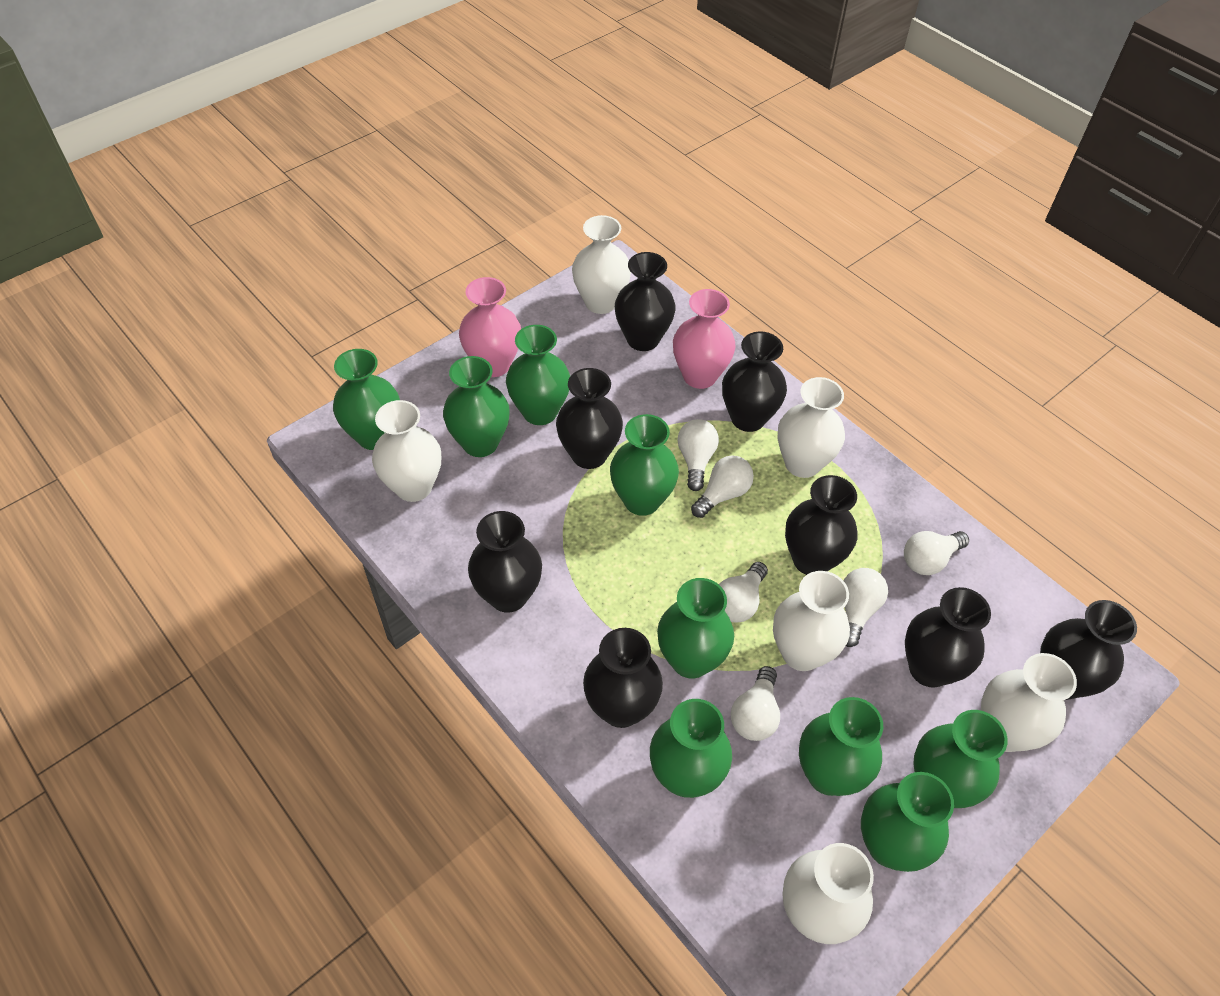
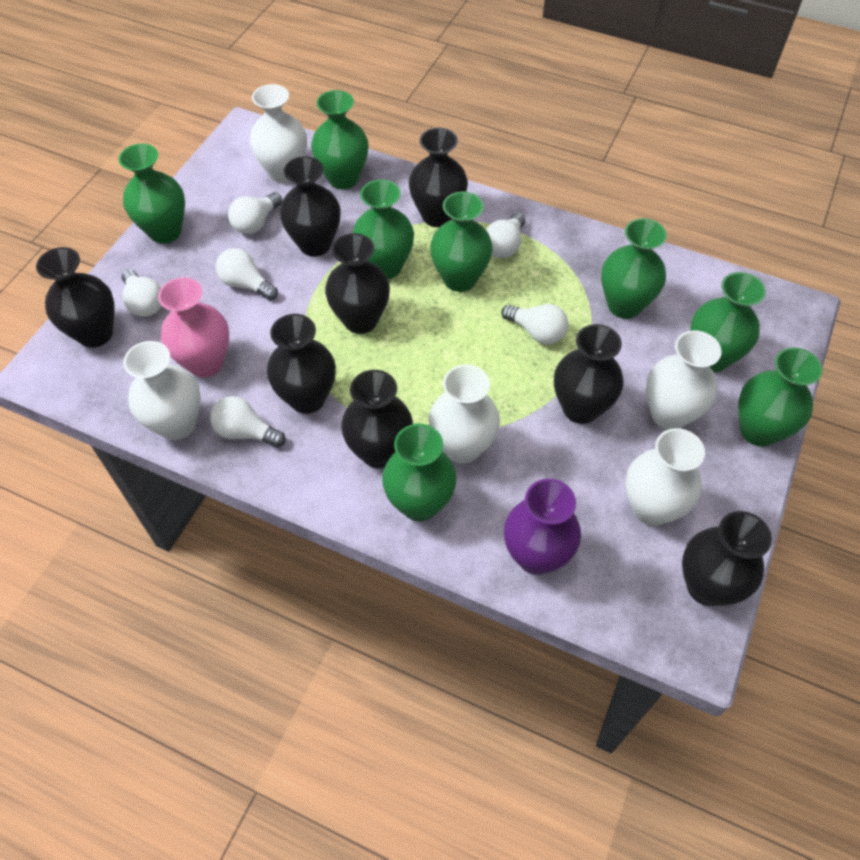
green vase: 9 -> 8
pink vase: 2 -> 1
purple vase: 0 -> 1
white vase: 6 -> 5

